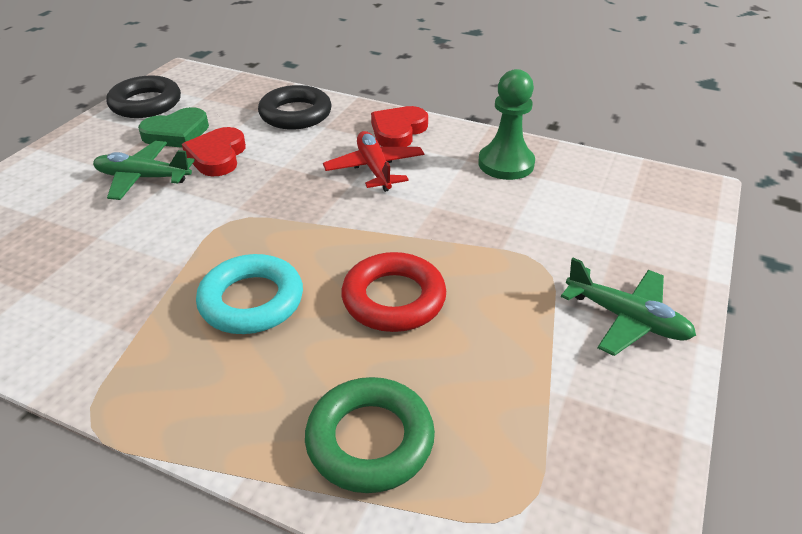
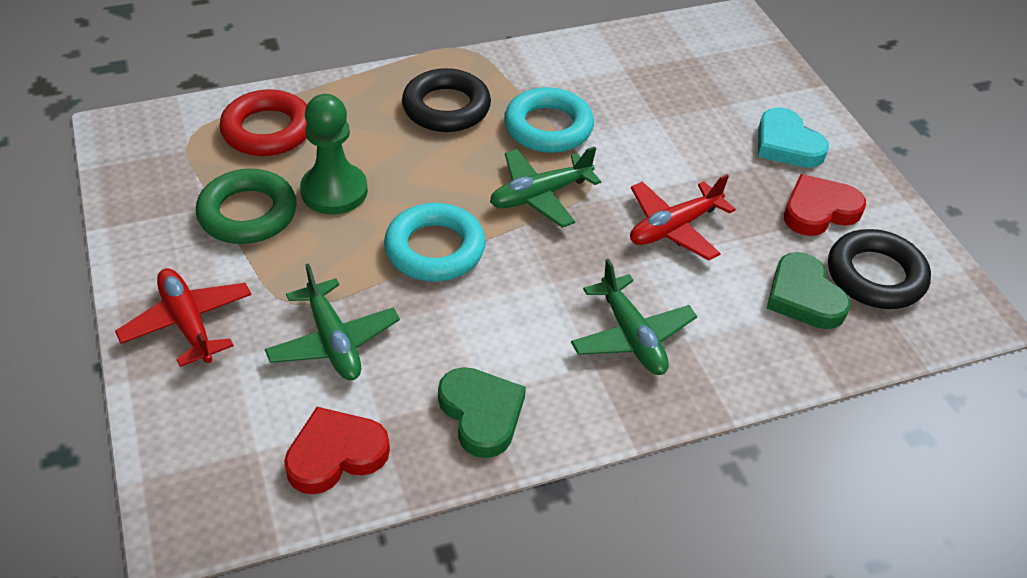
green heart: 1 -> 2
green plane: 2 -> 3
red plane: 1 -> 2
turquoise heart: 0 -> 1
turquoise ring: 1 -> 2

